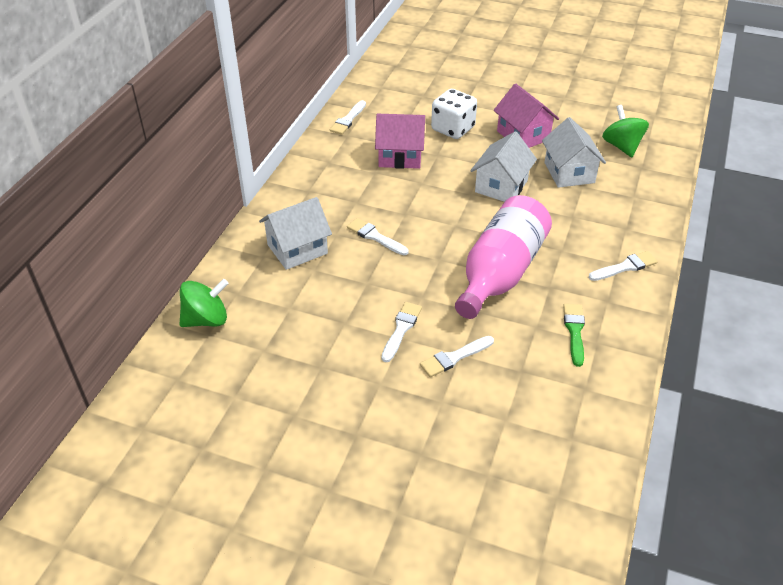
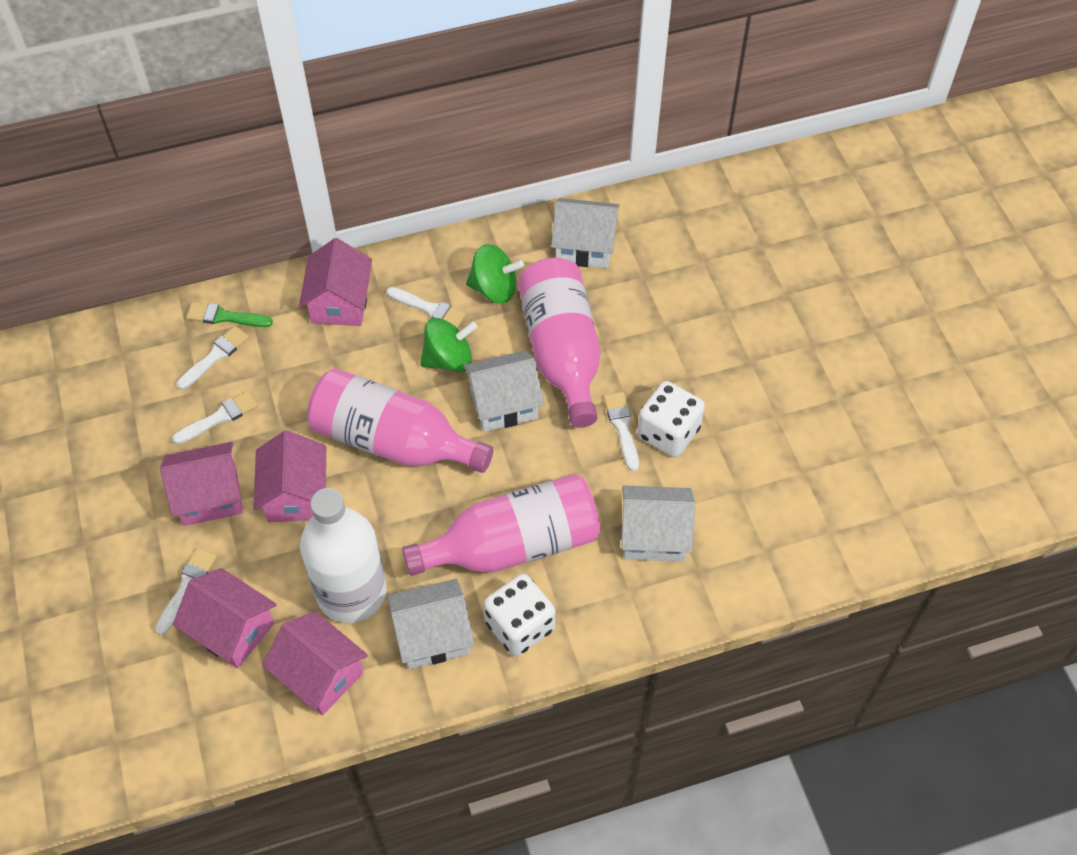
pink bottle: 1 -> 3
pink house: 2 -> 5
white bottle: 0 -> 1
white dice: 1 -> 2
white house: 3 -> 4

